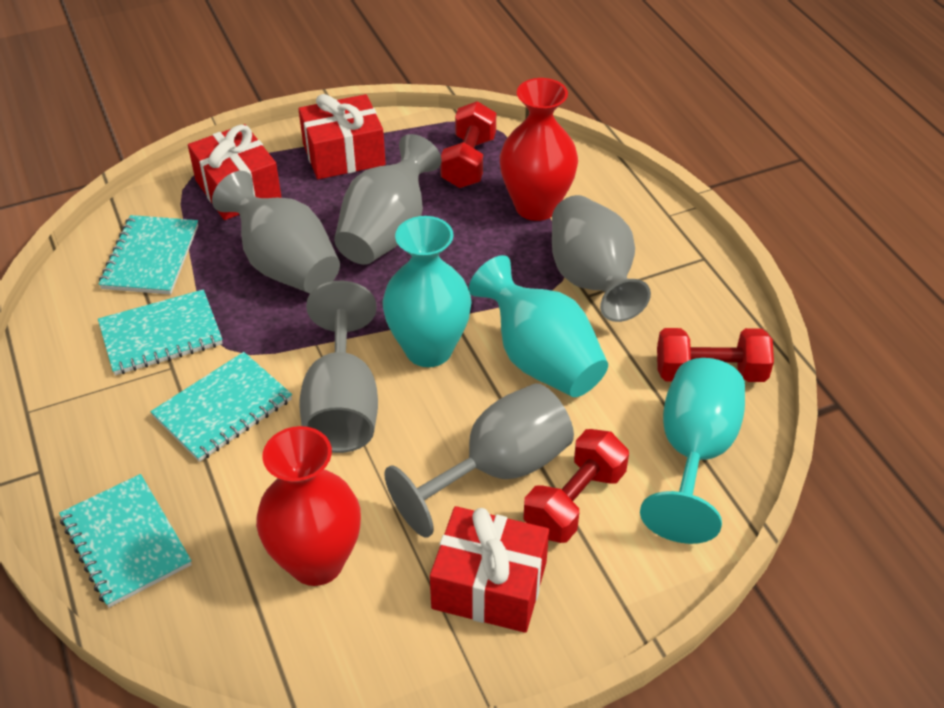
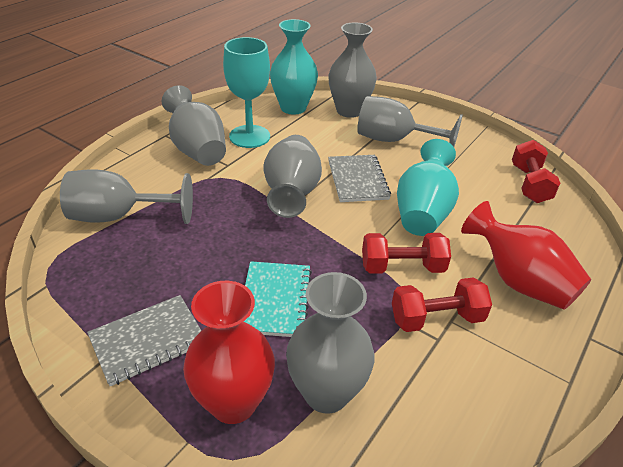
grey notebook: 0 -> 2
grey vase: 3 -> 4
red gift: 3 -> 0
turquoise notebook: 4 -> 1

